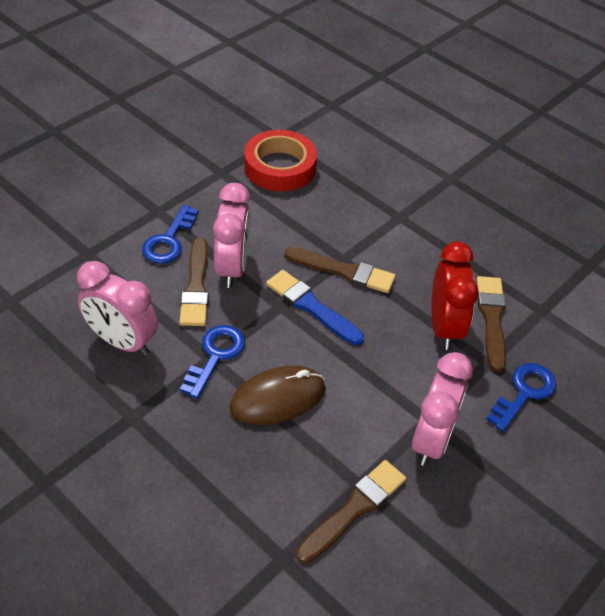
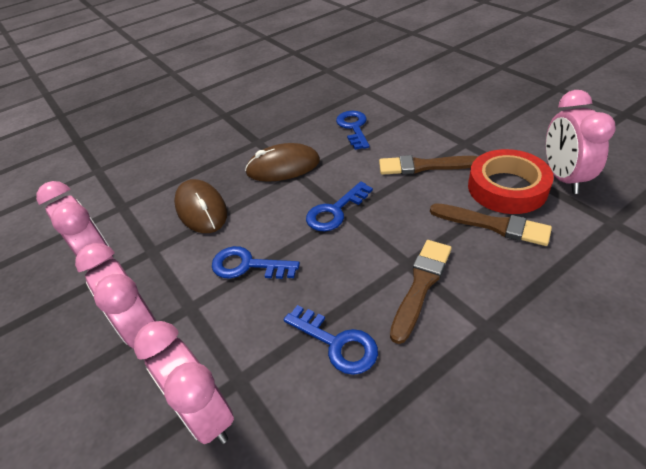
blue brush: 1 -> 0
blue key: 3 -> 4
brown brush: 4 -> 3
brown mouse: 1 -> 2
pink clock: 3 -> 4
red clock: 1 -> 0

